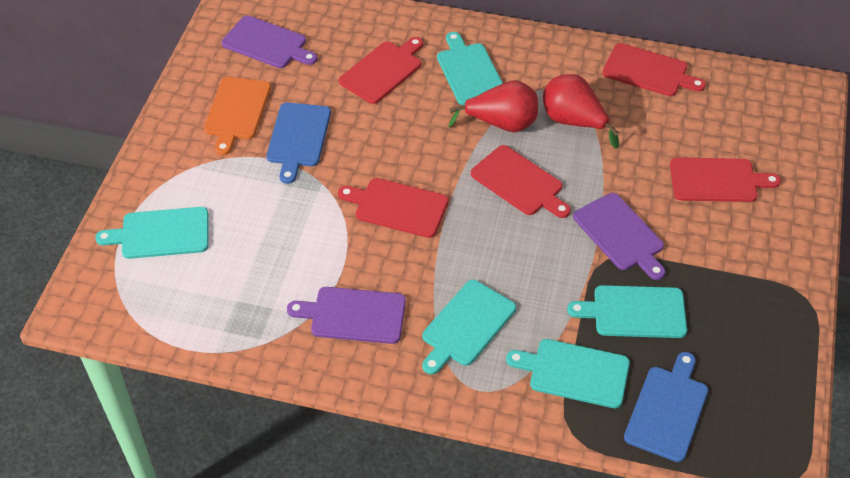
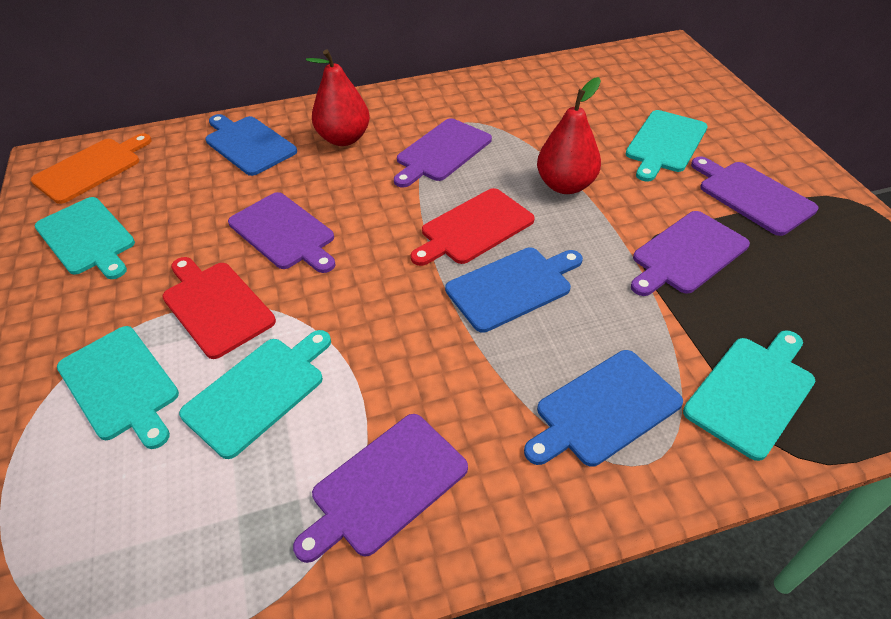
blue cutting board: 2 -> 3
purple cutting board: 3 -> 5
red cutting board: 5 -> 2

